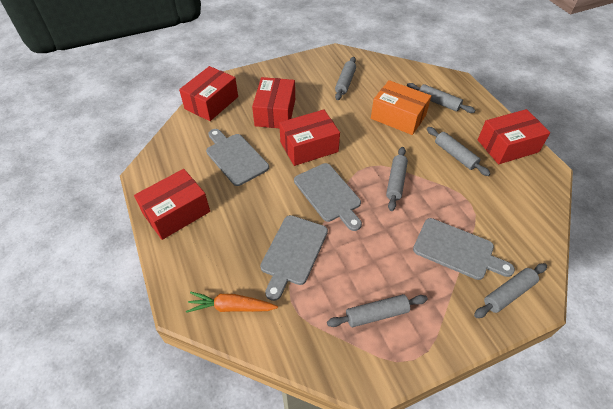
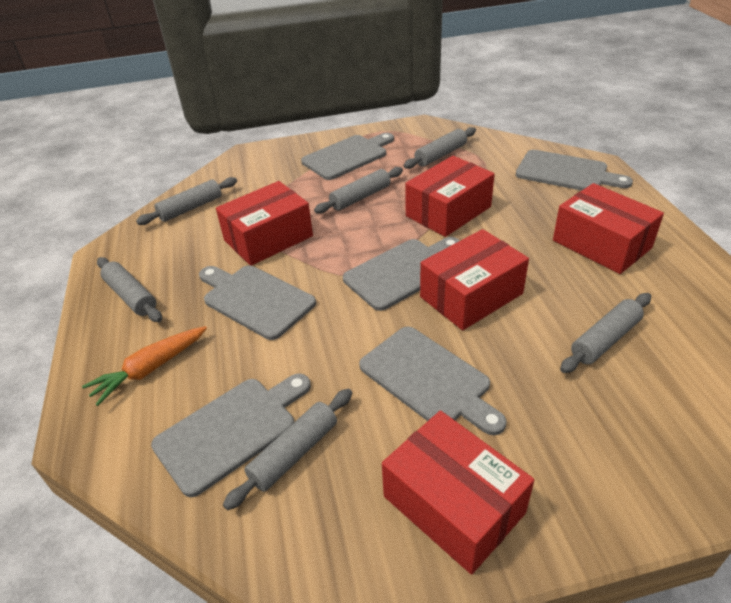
grey cutting board: 4 -> 6
orange box: 1 -> 0

